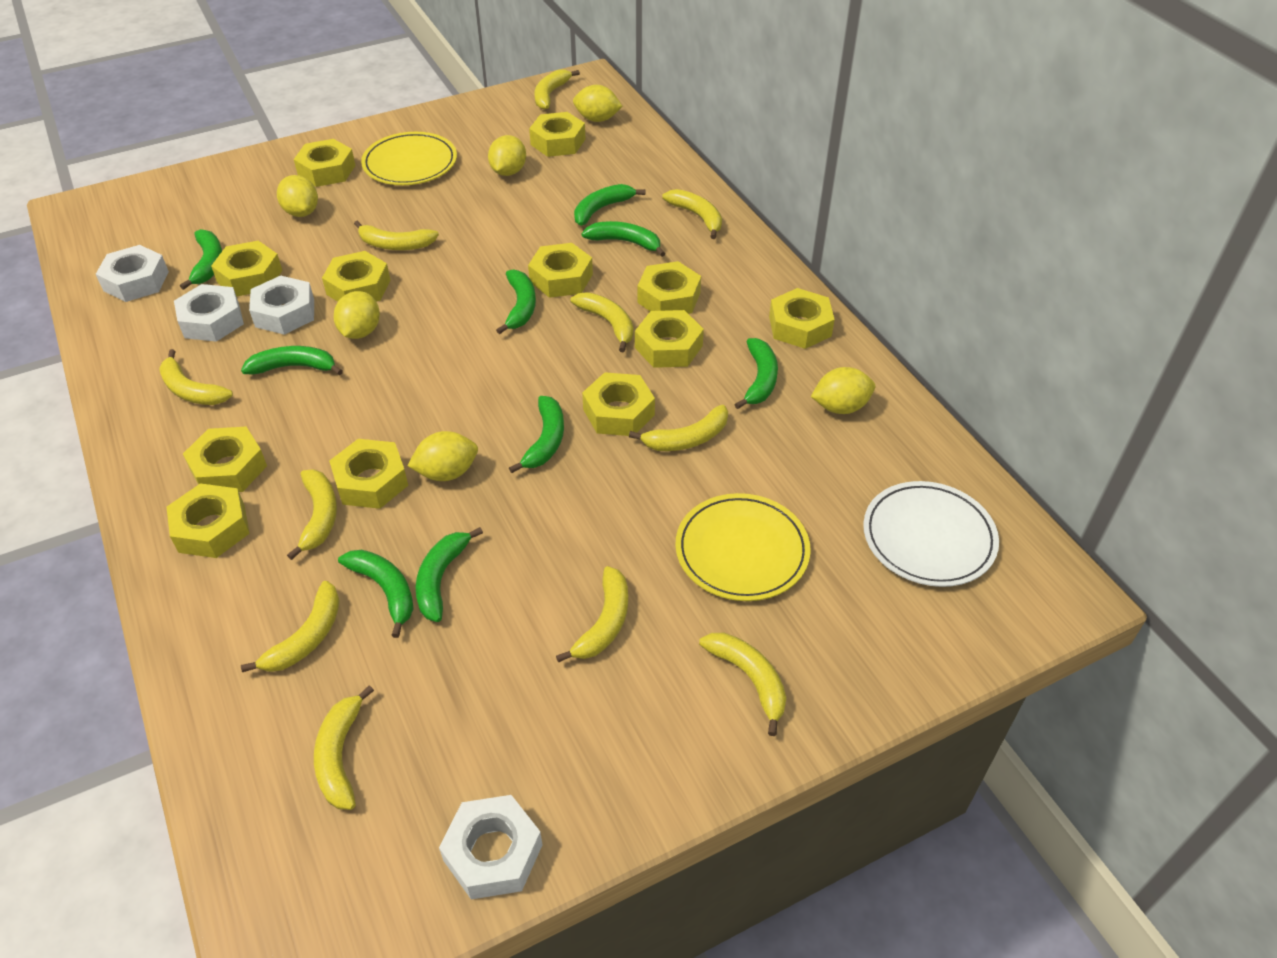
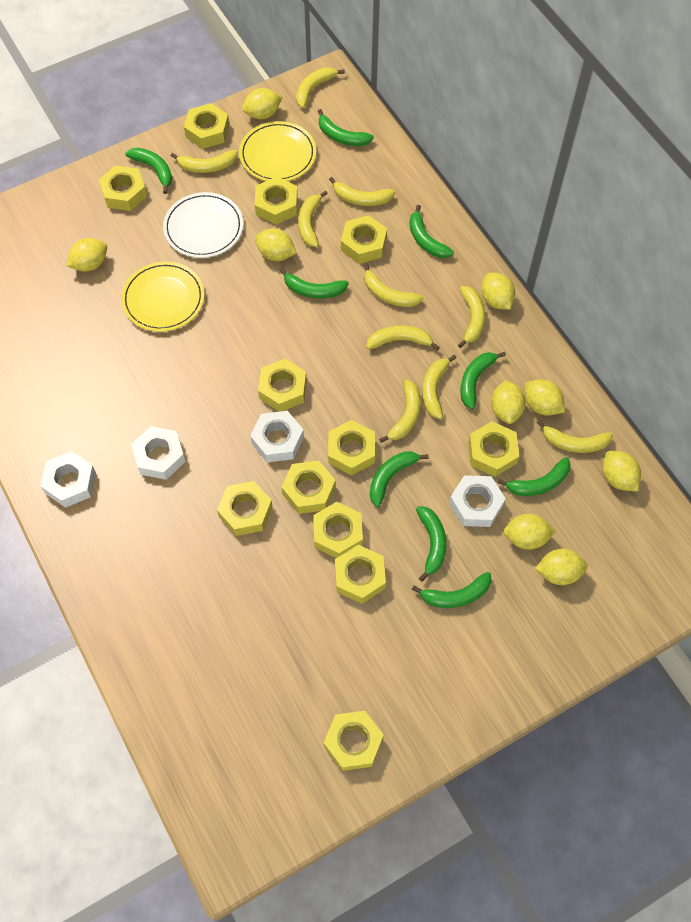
yellow banana: 11 -> 10
yellow lemon: 6 -> 9

